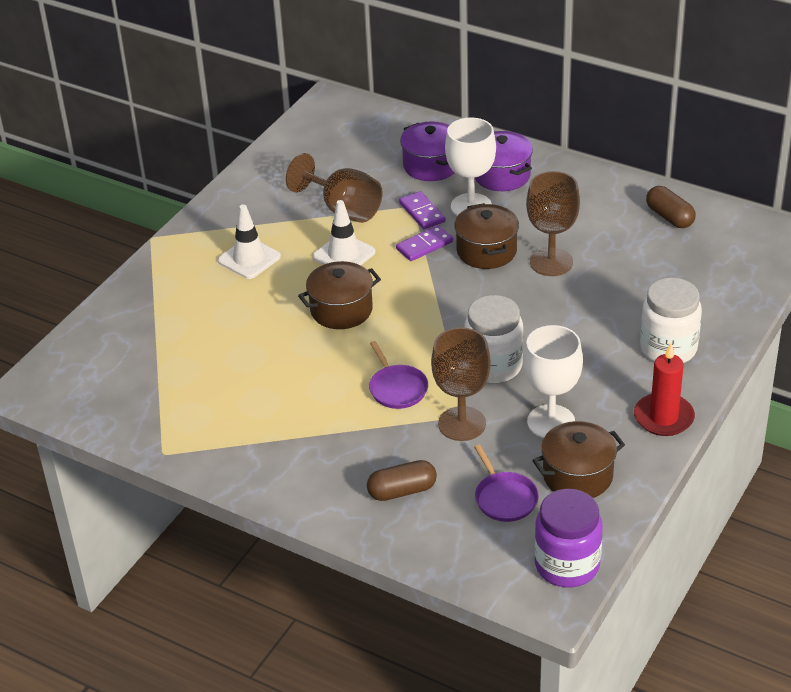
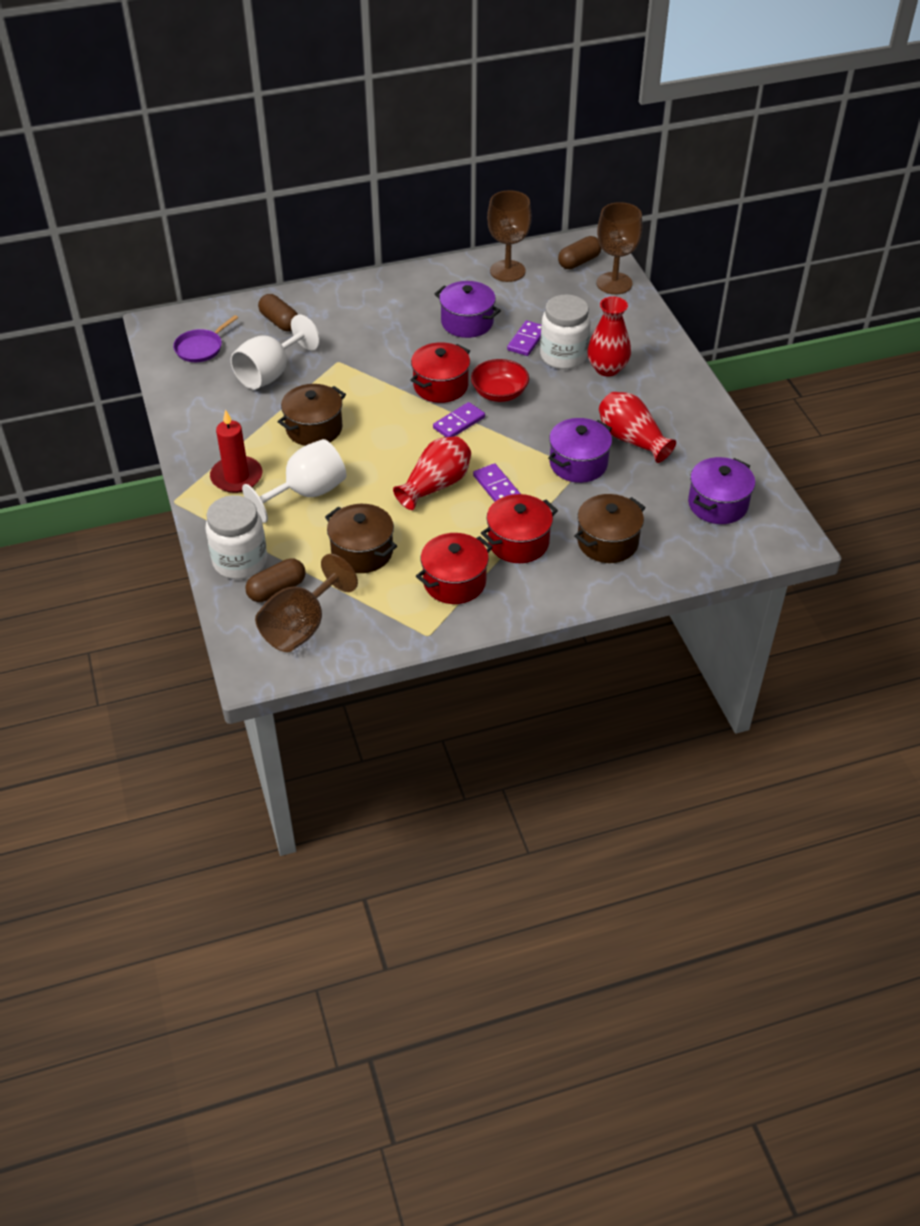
brown capsule: 2 -> 3
purple domino: 2 -> 3
purple jar: 1 -> 0
purple pan: 2 -> 1
purple pot: 2 -> 3
red bowl: 0 -> 1
red pot: 0 -> 3
red vase: 0 -> 3
white traffic cone: 2 -> 0

